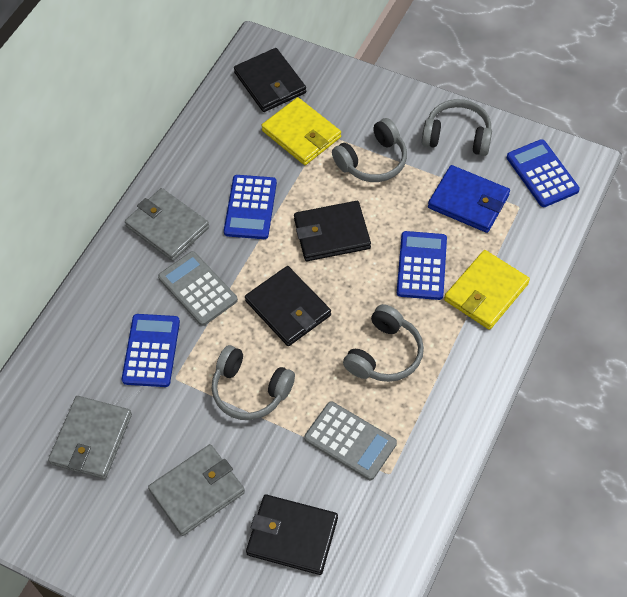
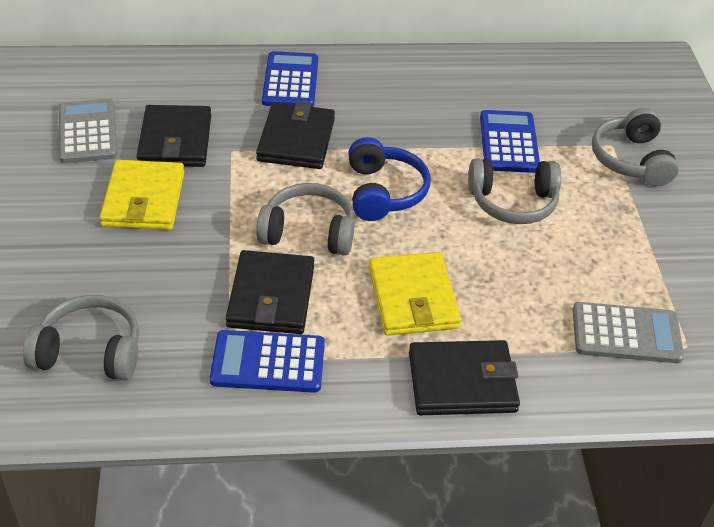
blue calculator: 4 -> 3
blue headphones: 0 -> 1
blue wallet: 1 -> 0
grey wallet: 3 -> 0

